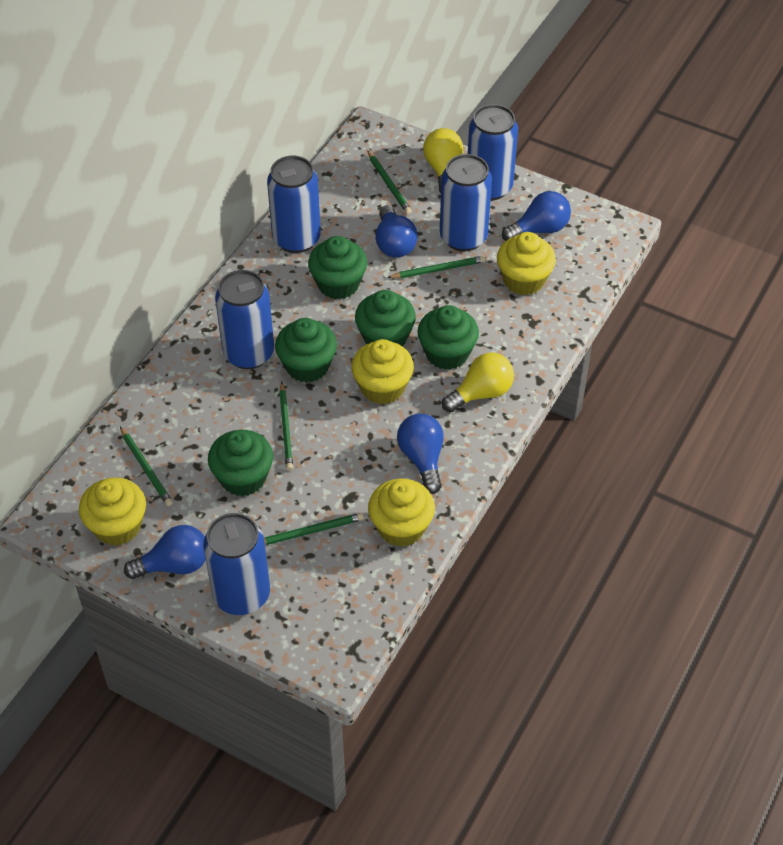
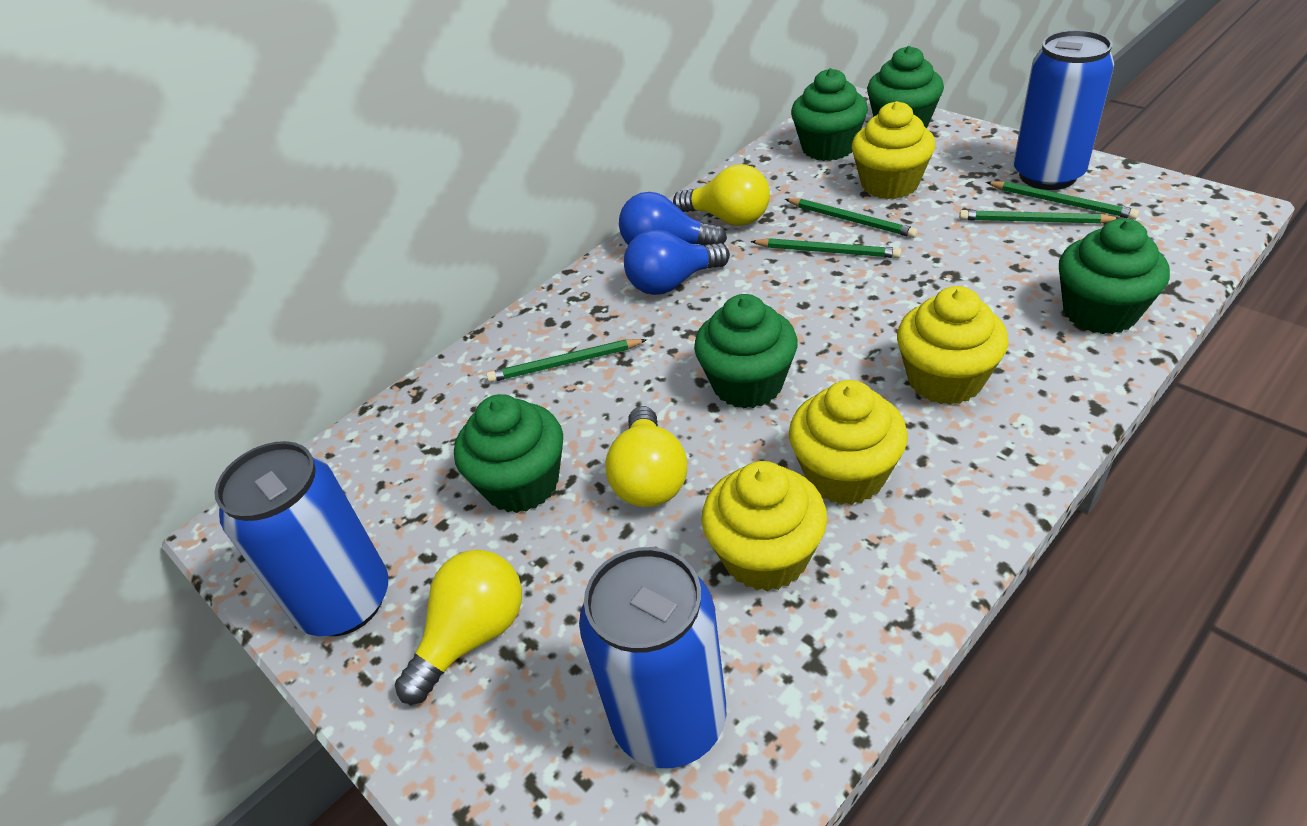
blue can: 5 -> 3
blue light bulb: 4 -> 2
yellow light bulb: 2 -> 3

